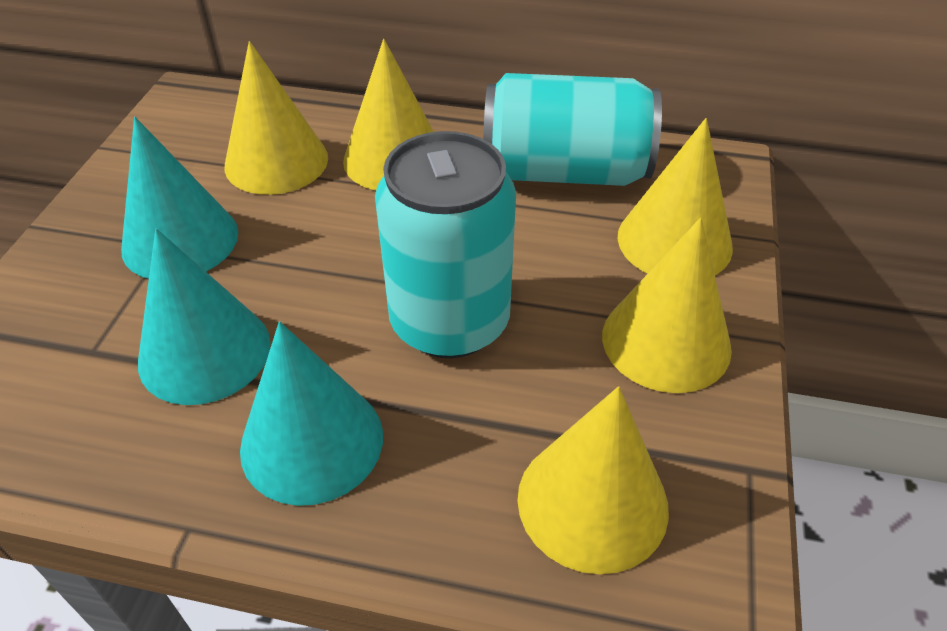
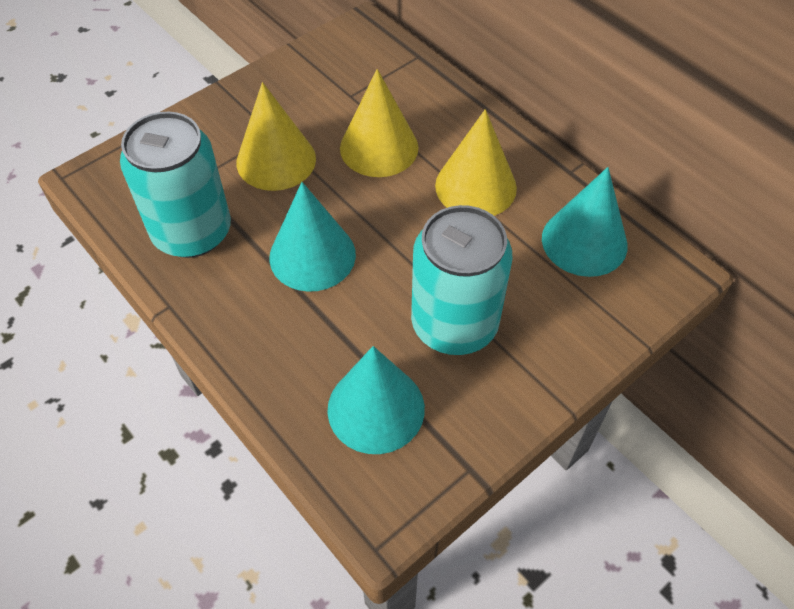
yellow cone: 5 -> 3

